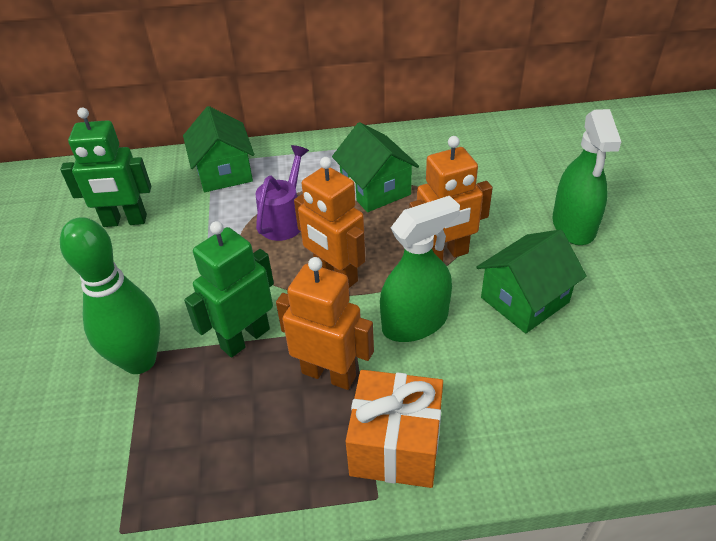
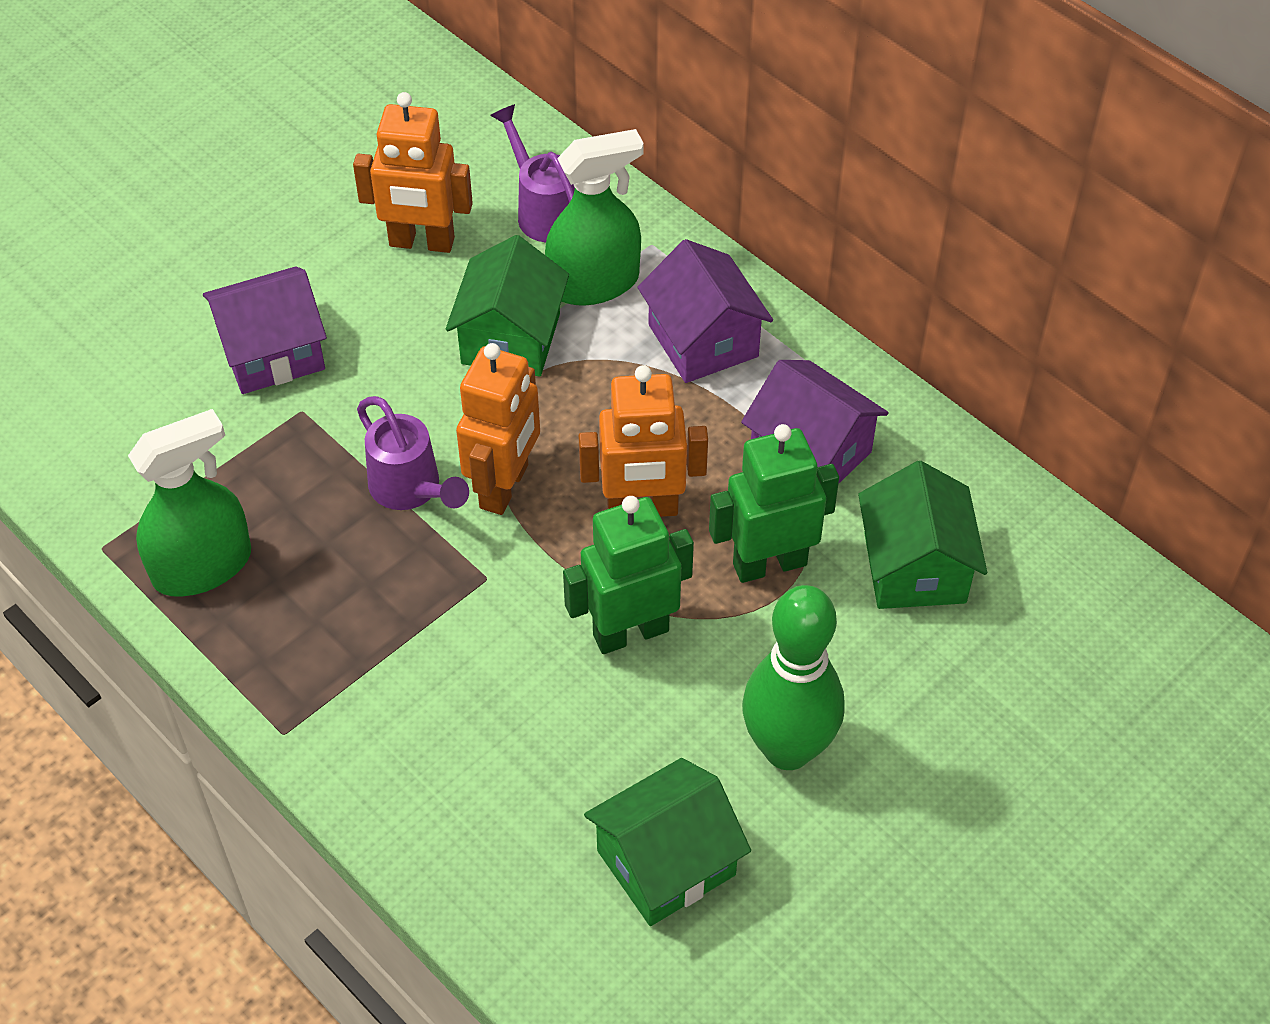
orange gift: 1 -> 0
purple house: 0 -> 3
purple watering can: 1 -> 2

